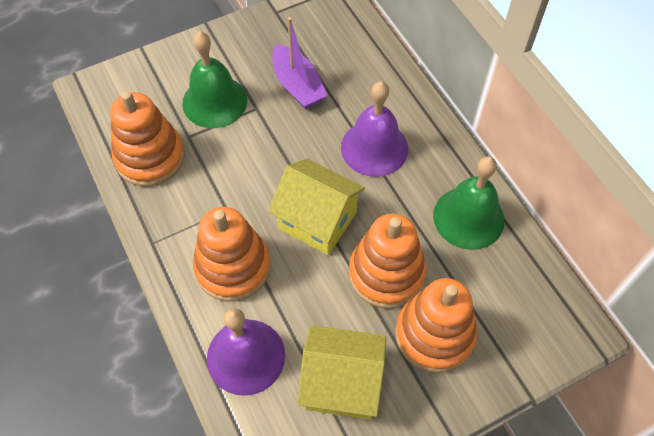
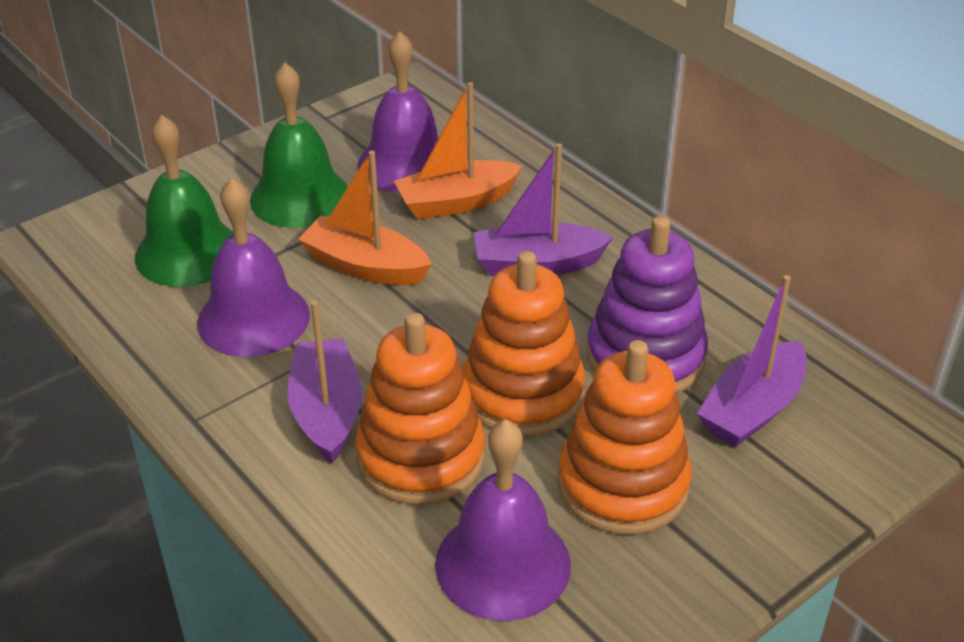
orange boat: 0 -> 2
orange stacking toy: 4 -> 3
purple bell: 2 -> 3
purple boat: 1 -> 3
purple stacking toy: 0 -> 1
yellow house: 2 -> 0

